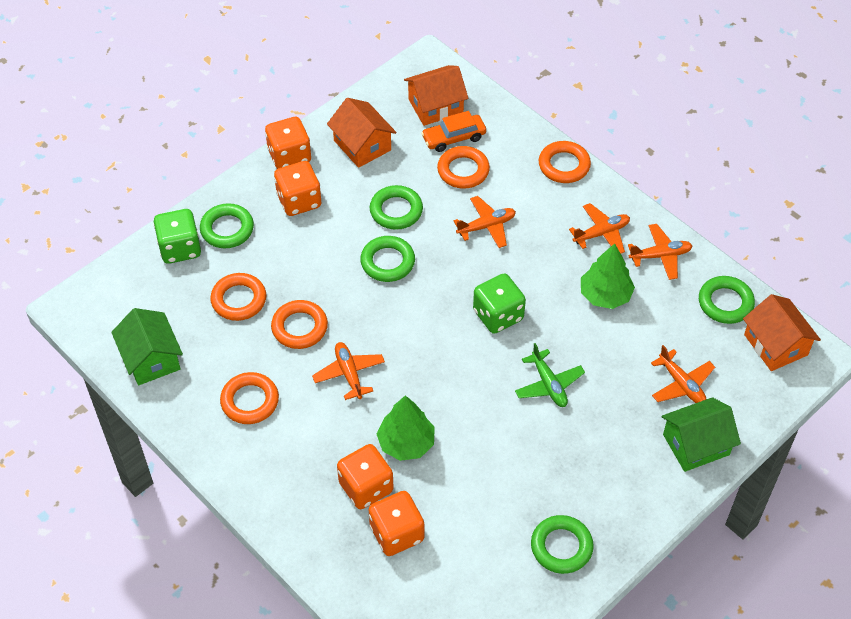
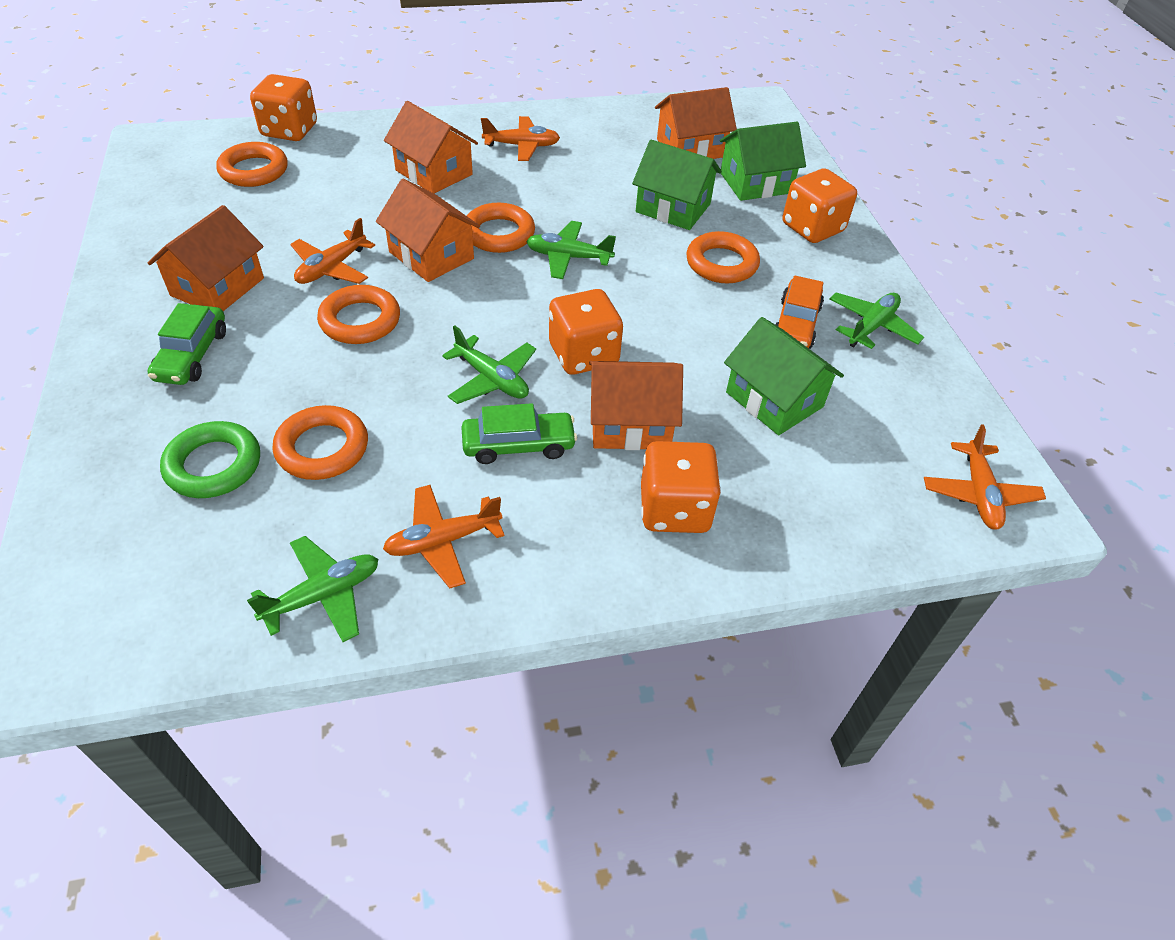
green car: 0 -> 2
green dice: 2 -> 0
green house: 2 -> 3
green plane: 1 -> 4
green ring: 5 -> 1
green tree: 2 -> 0
orange house: 3 -> 5
orange plane: 5 -> 4

